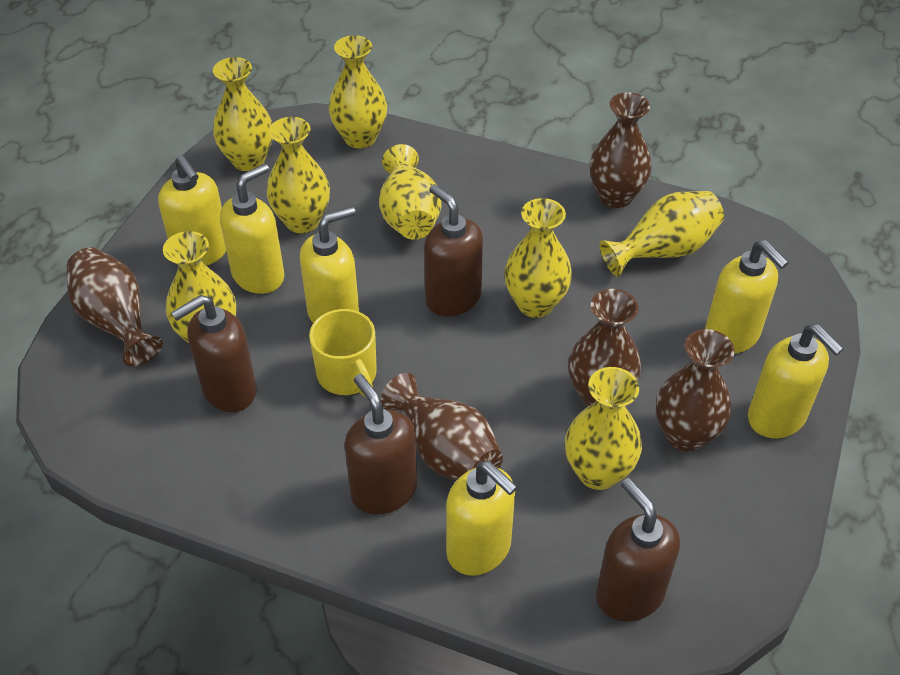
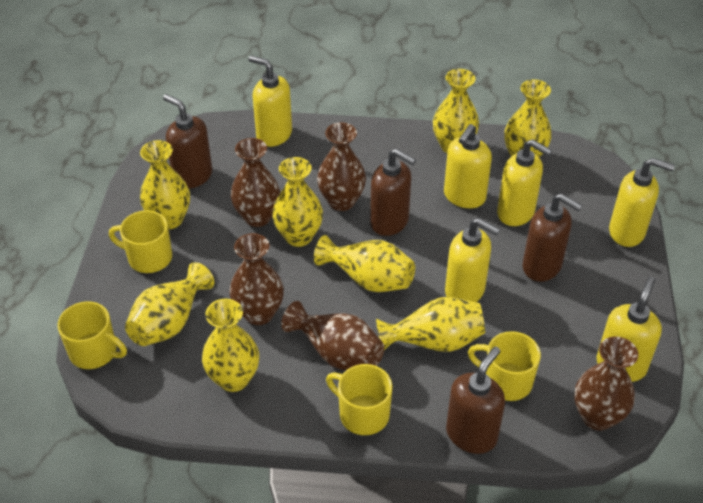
yellow mug: 1 -> 4

